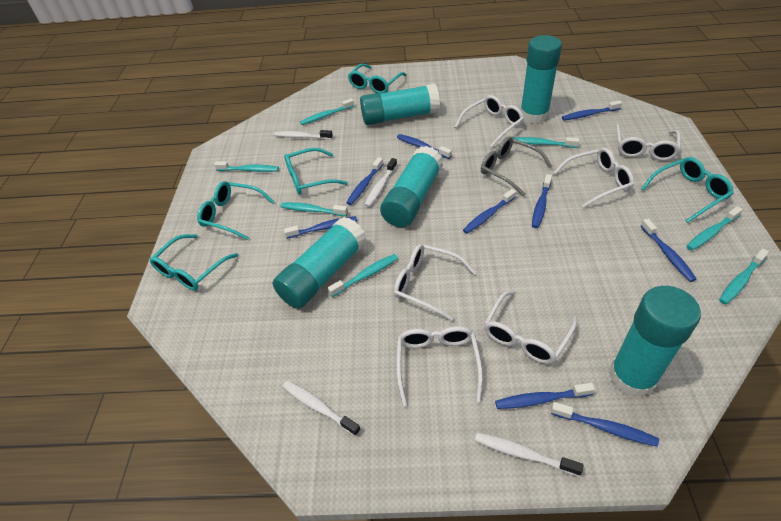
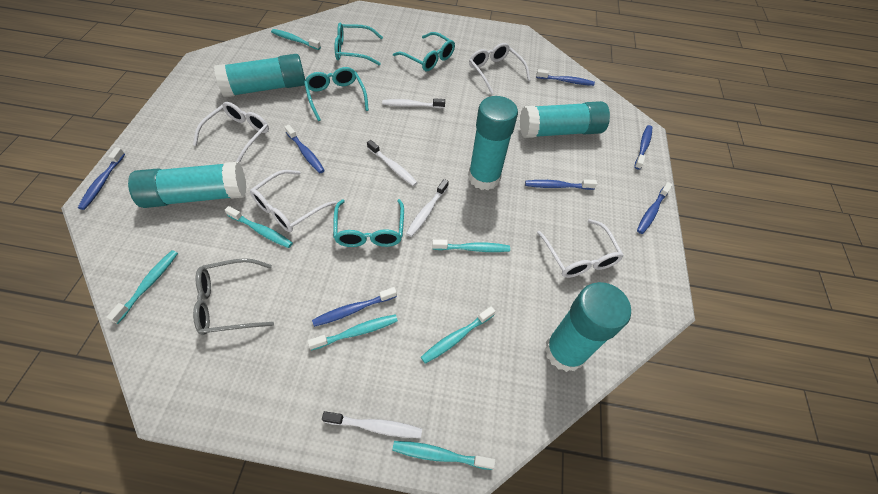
blue toothbrush: 9 -> 7
turquoise glasses: 5 -> 4
white glasses: 6 -> 4

